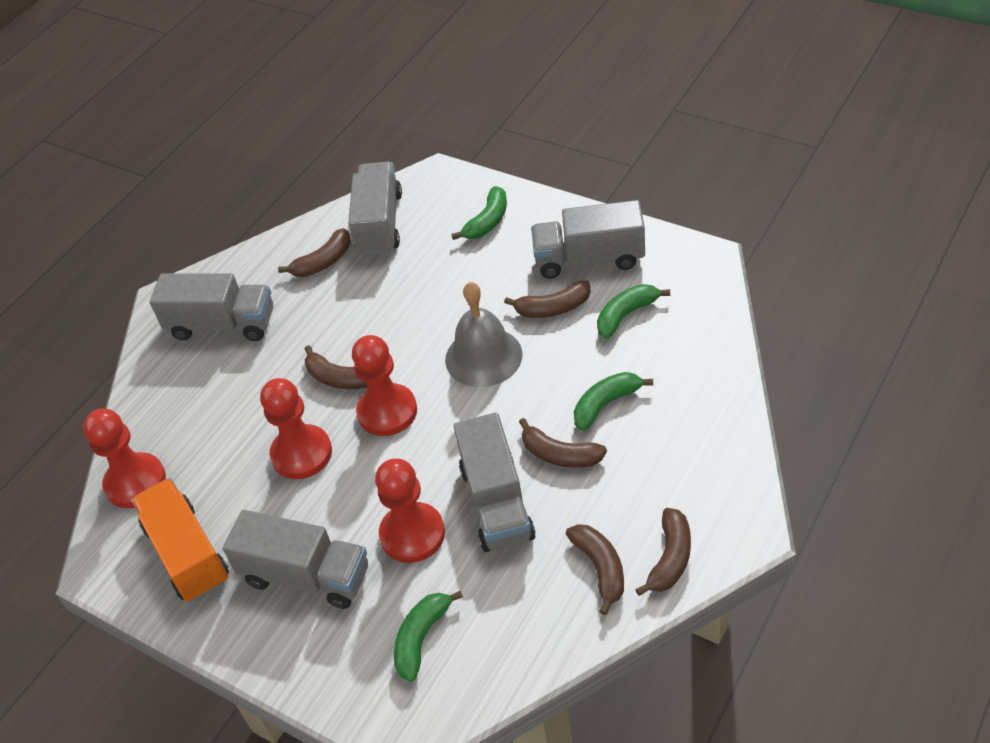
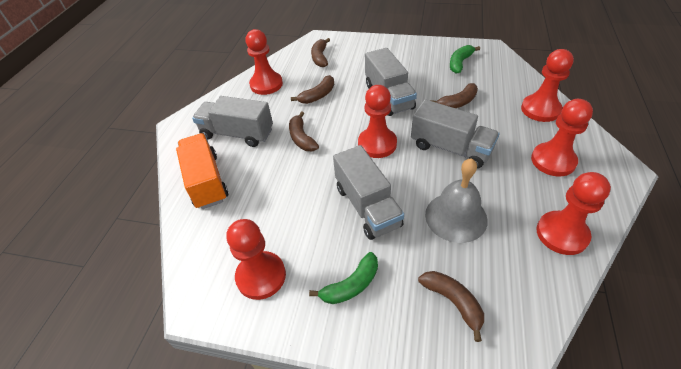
brown banana: 6 -> 5
green banana: 4 -> 2
grey truck: 5 -> 4
red pawn: 4 -> 6

